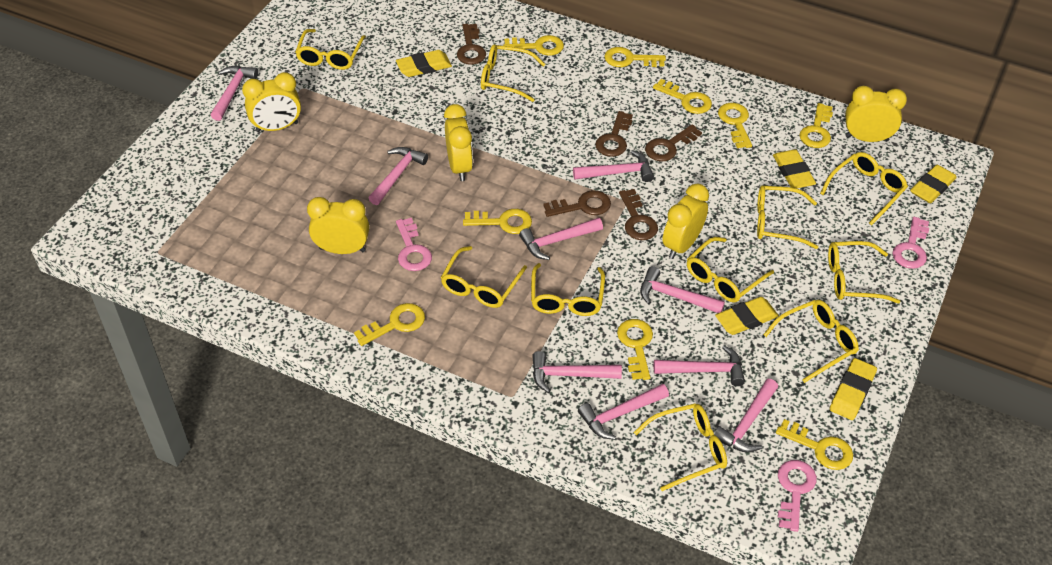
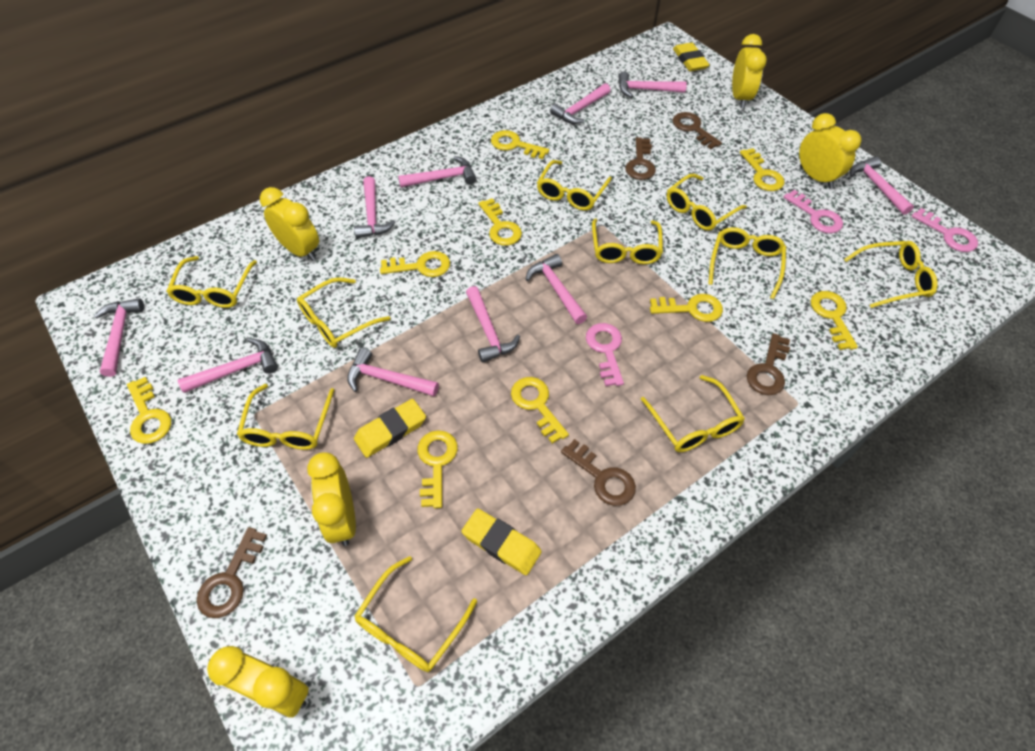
pink hammer: 9 -> 10
yellow eraser: 5 -> 3

